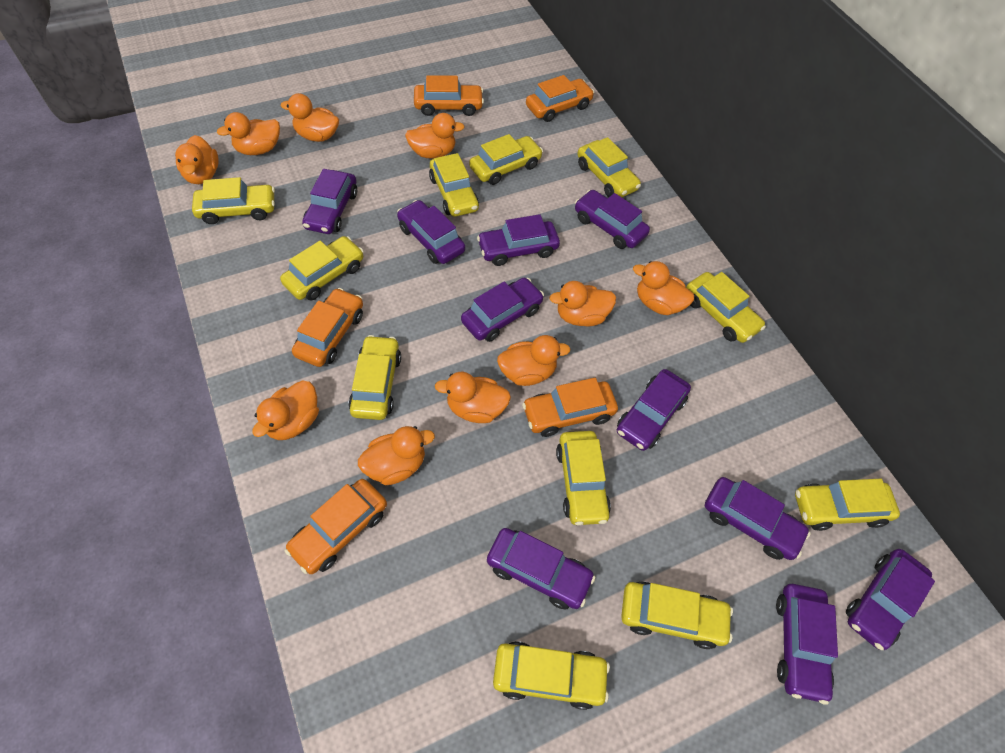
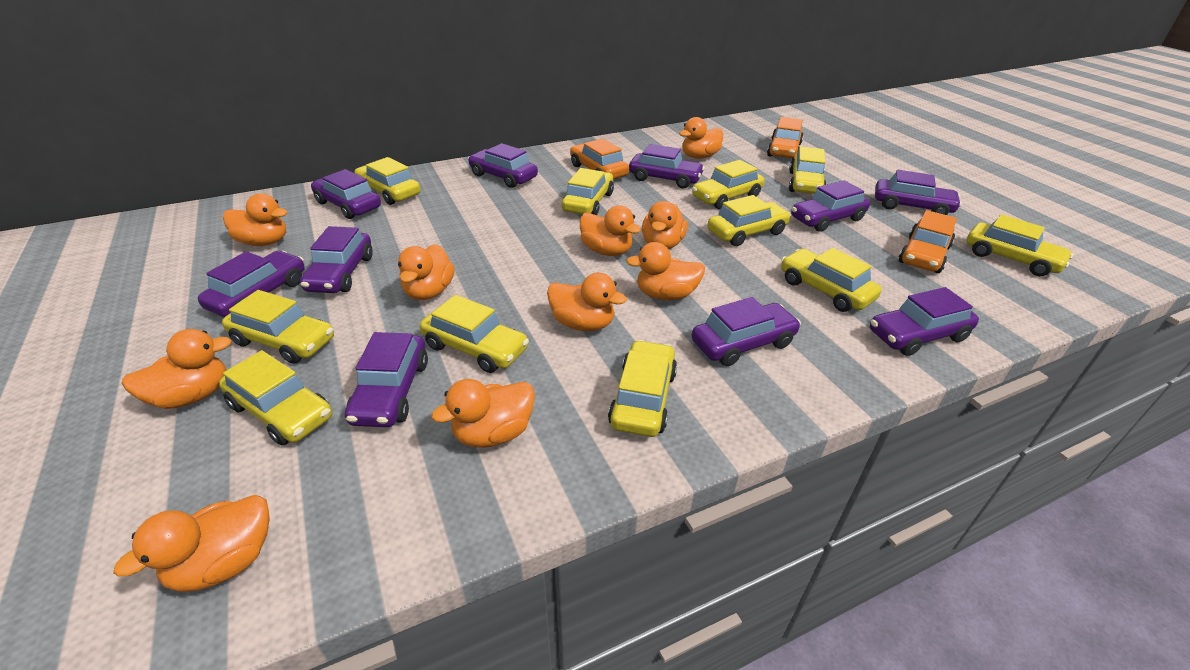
orange car: 5 -> 3

